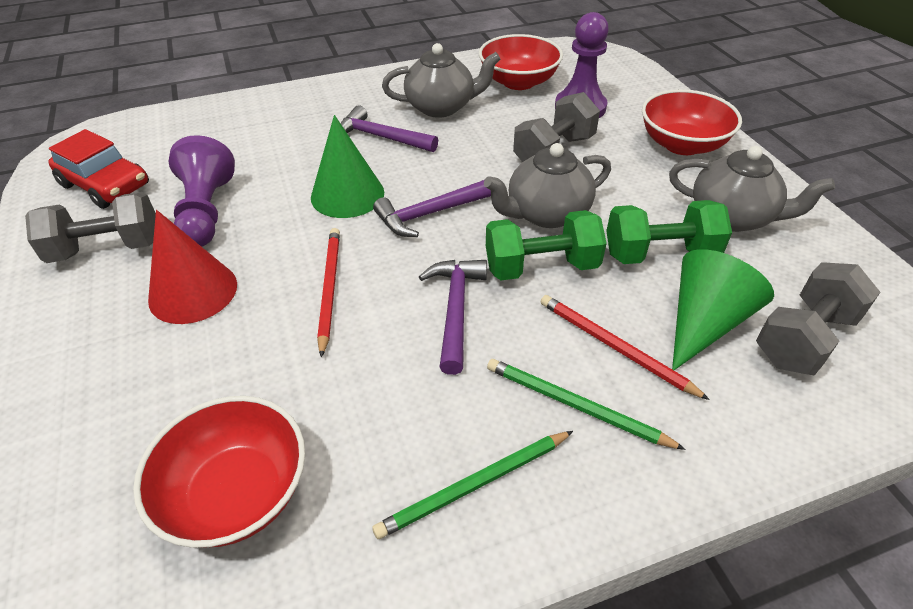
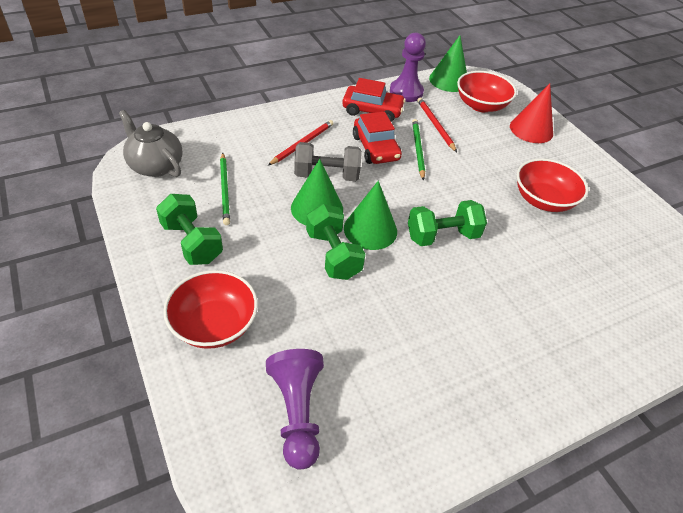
green cone: 2 -> 3
green dumbbell: 2 -> 3
grey dumbbell: 3 -> 1
grey teapot: 3 -> 1
purple hammer: 3 -> 0
red car: 1 -> 2

